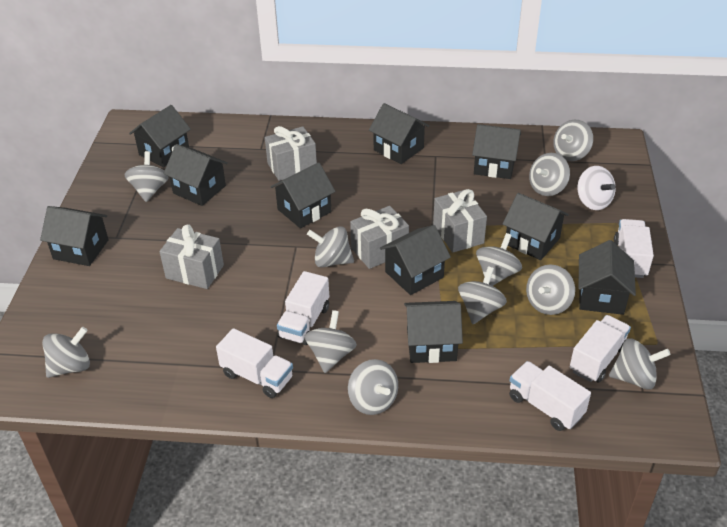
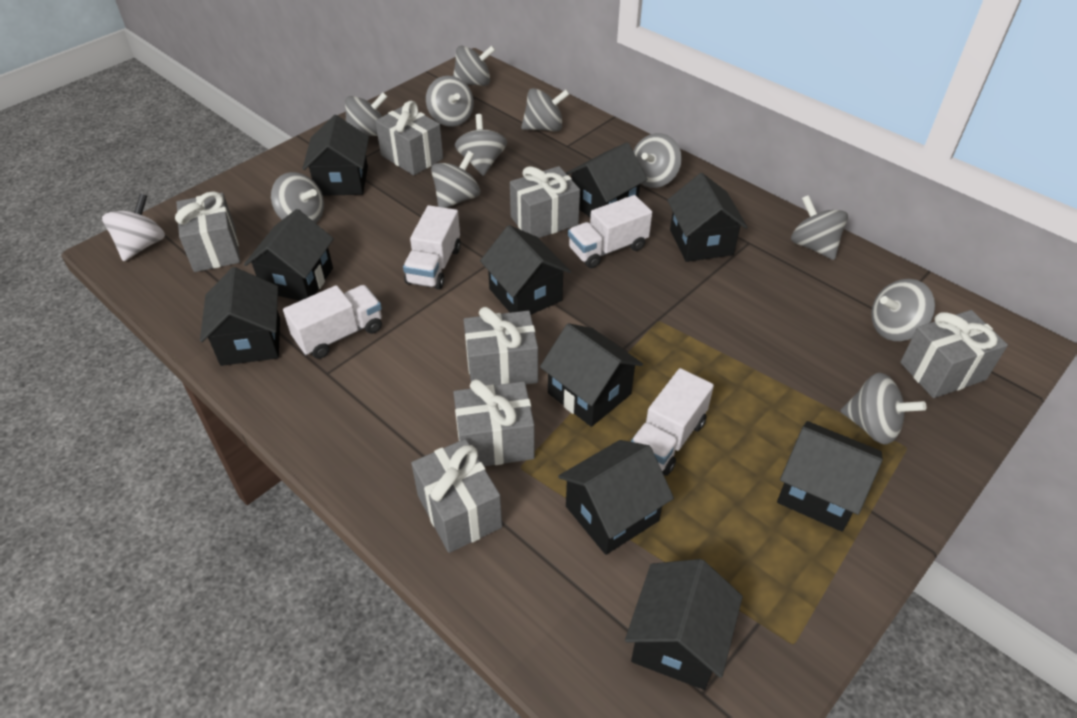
grey gift: 4 -> 7
white truck: 5 -> 4

